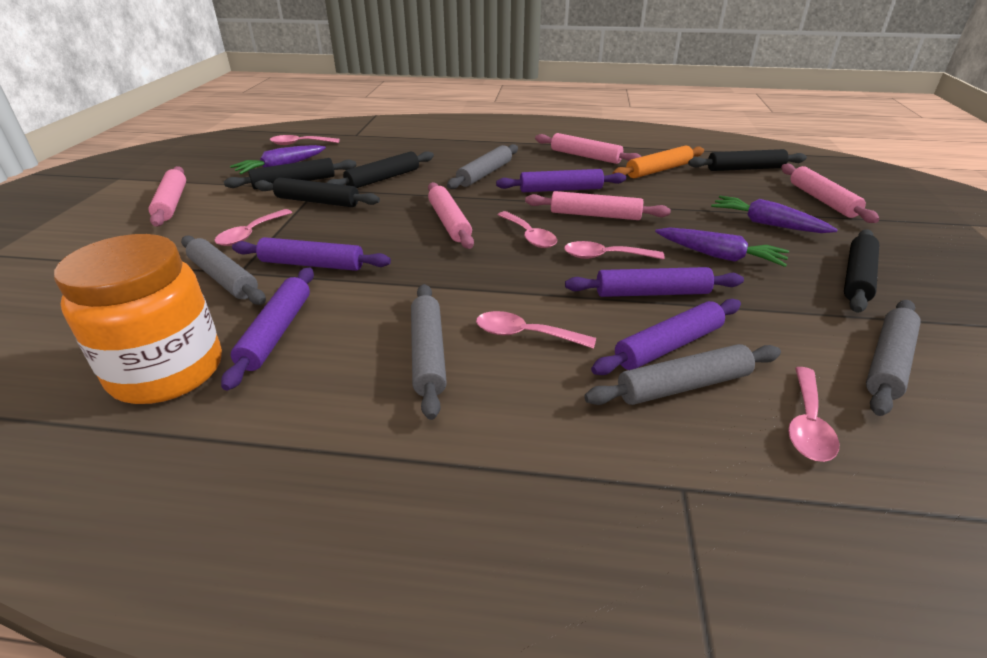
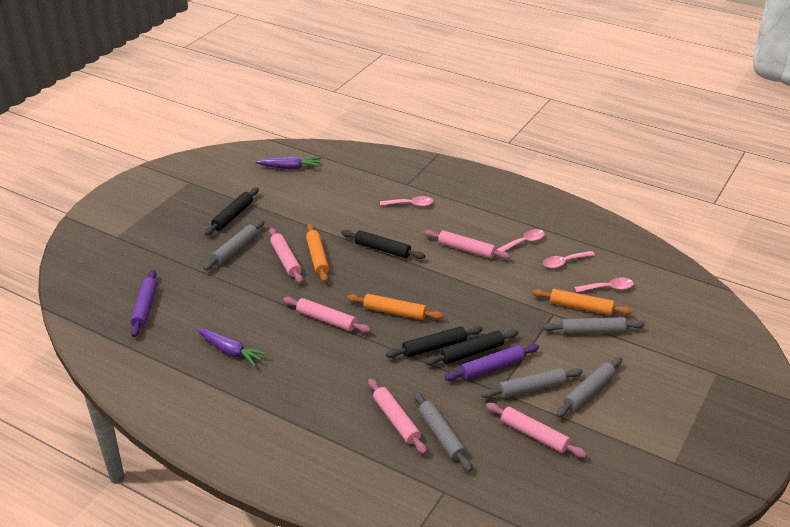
black rolling pin: 5 -> 4
orange jar: 1 -> 0
orange rolling pin: 1 -> 3
pink spoon: 6 -> 4
purple carrot: 3 -> 2
purple rolling pin: 5 -> 2

